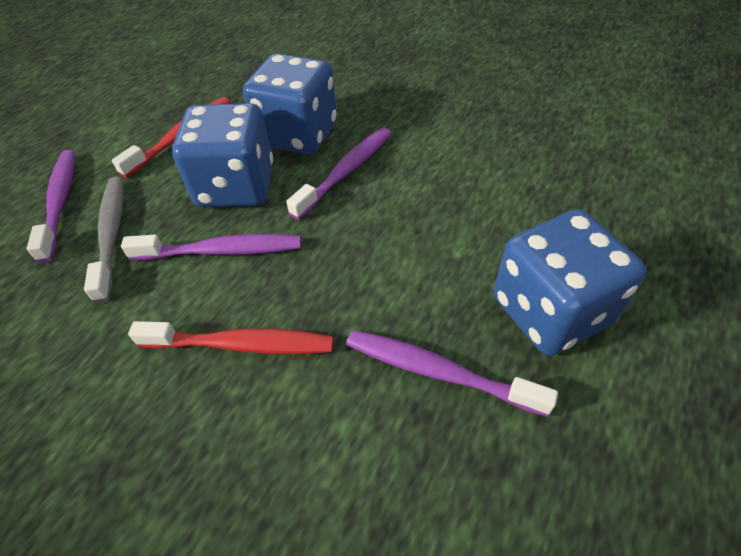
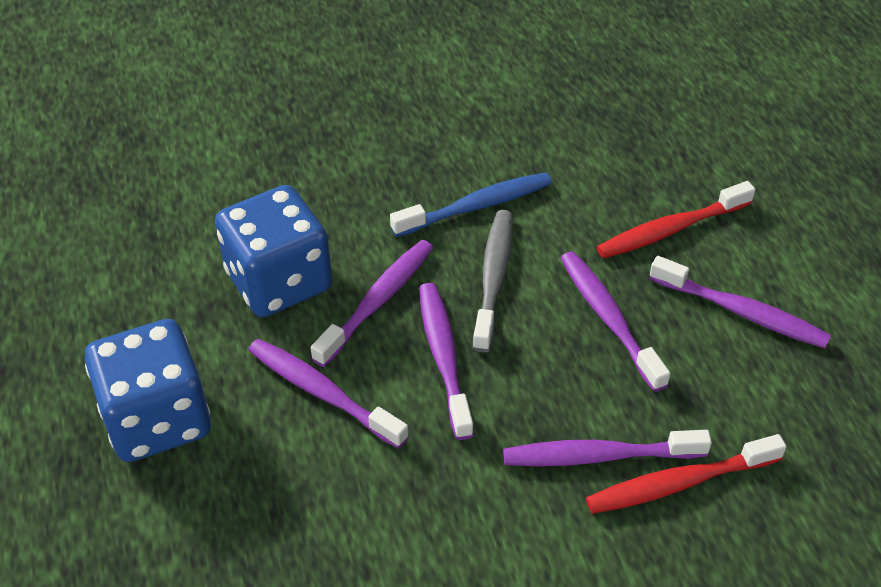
blue dice: 3 -> 2
blue toothbrush: 0 -> 1
purple toothbrush: 4 -> 6

